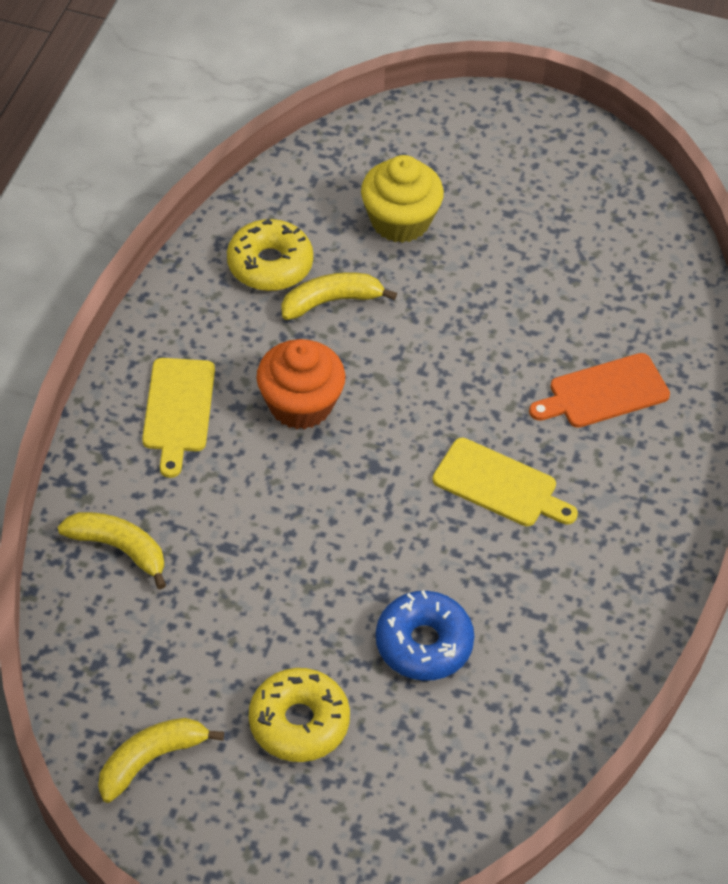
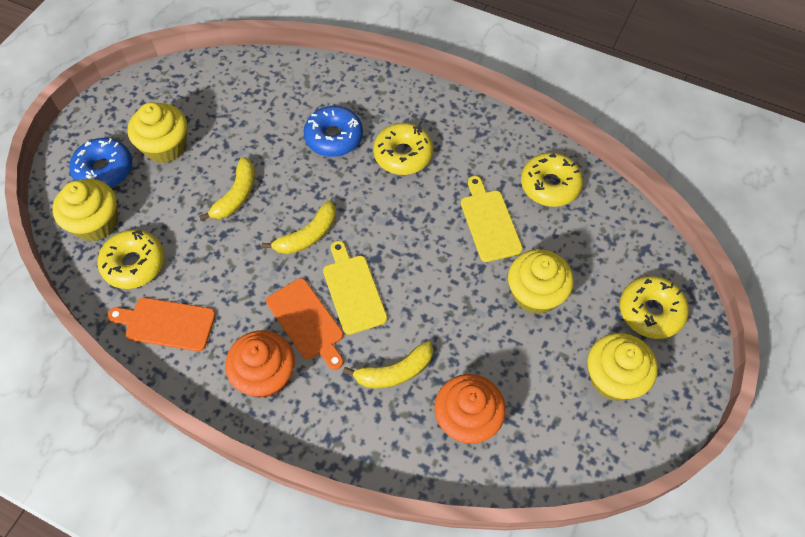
blue donut: 1 -> 2
orange cupcake: 1 -> 2
orange cutting board: 1 -> 2
yellow cupcake: 1 -> 4
yellow donut: 2 -> 4

